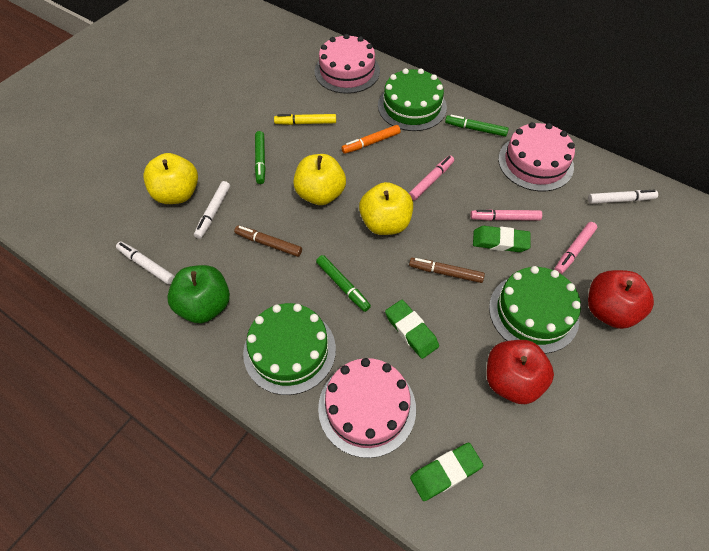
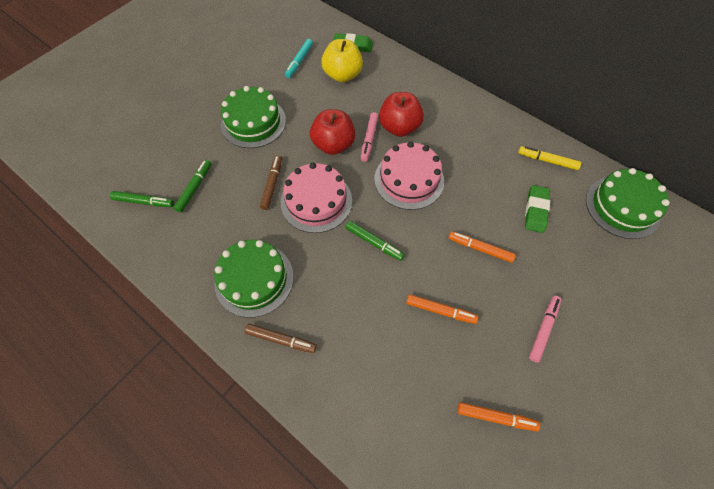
green apple: 1 -> 0
green eraser: 3 -> 2
orange marker: 1 -> 3
pink cake: 3 -> 2
pink marker: 3 -> 2
turquoise marker: 0 -> 1
white marker: 3 -> 0
yellow apple: 3 -> 1

